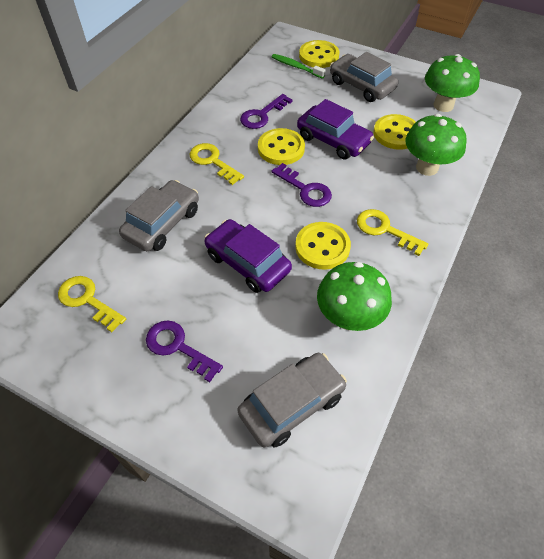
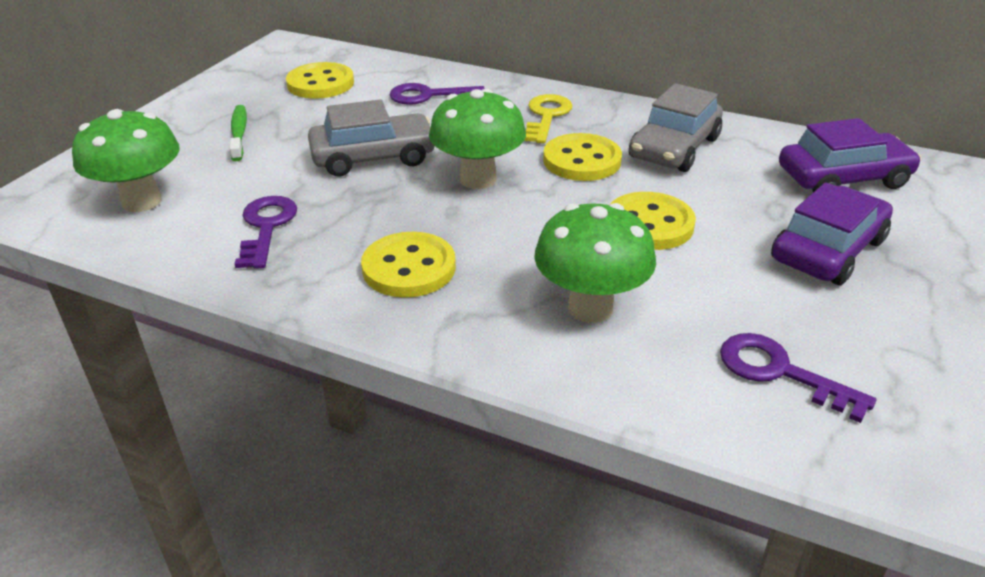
grey car: 3 -> 2
yellow key: 3 -> 1

